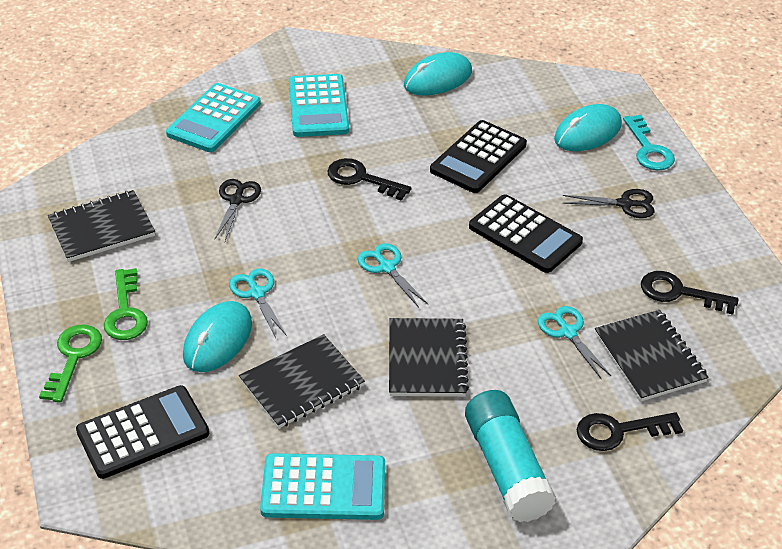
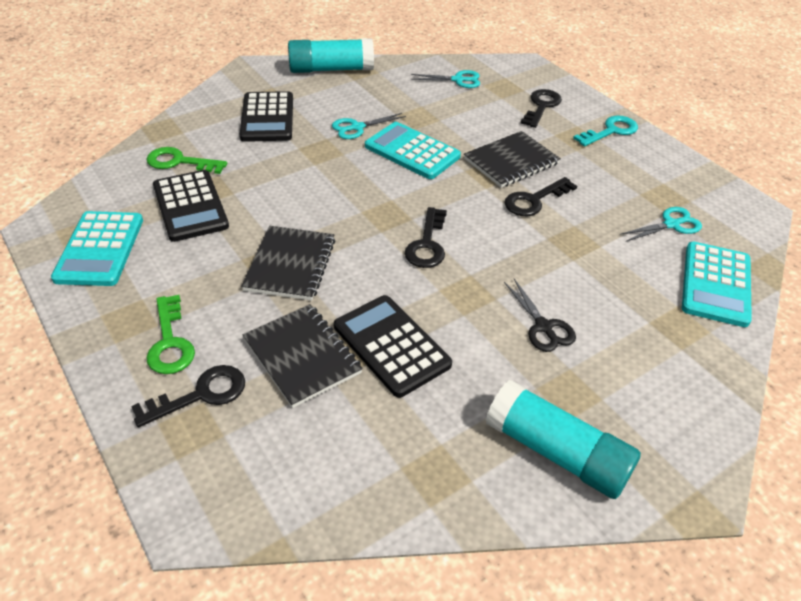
black key: 3 -> 4
black notebook: 4 -> 3
black scissors: 2 -> 1
turquoise glue stick: 1 -> 2
turquoise mouse: 3 -> 0

